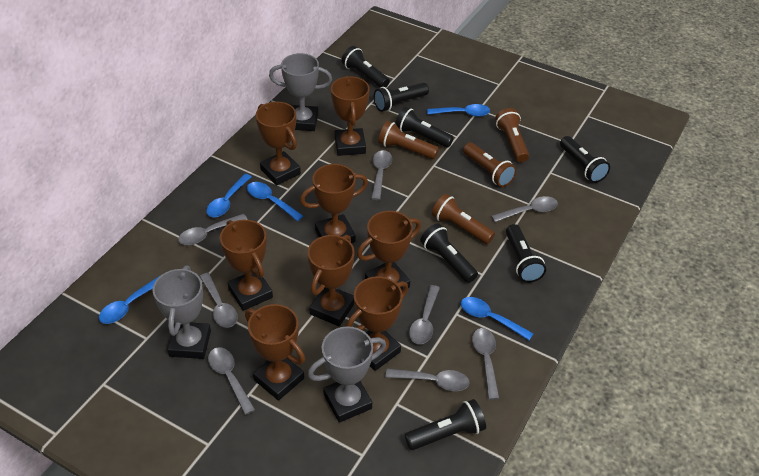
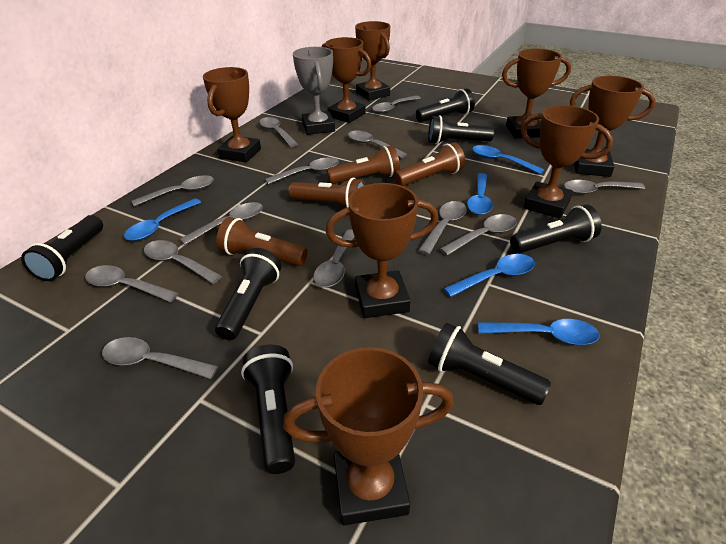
grey spoon: 8 -> 13
grey trophy: 3 -> 1

